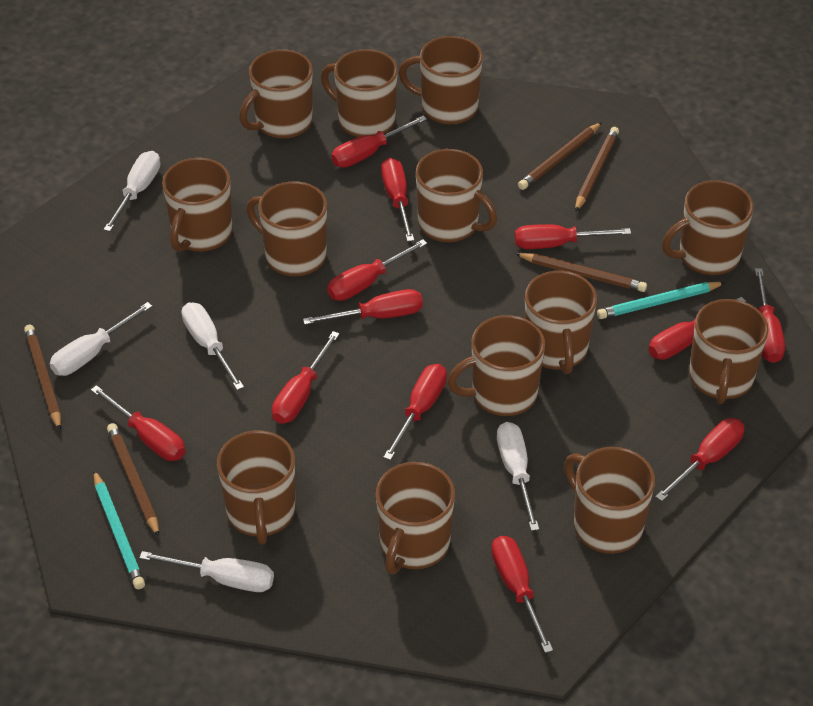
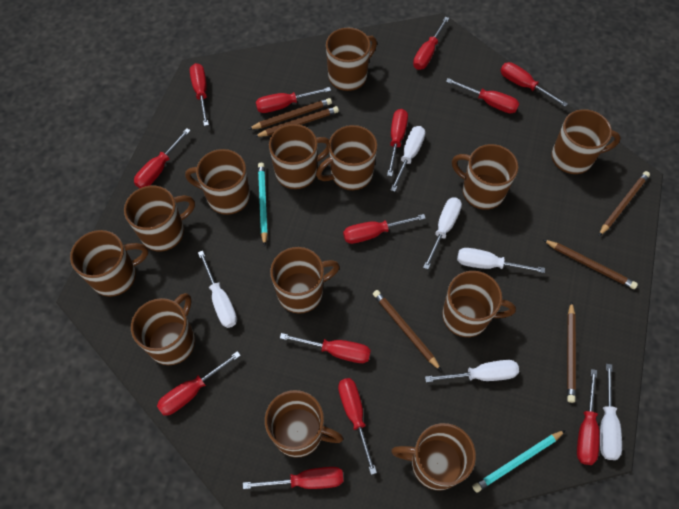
brown pencil: 5 -> 6
red screwdriver: 12 -> 13
white screwdriver: 5 -> 6

